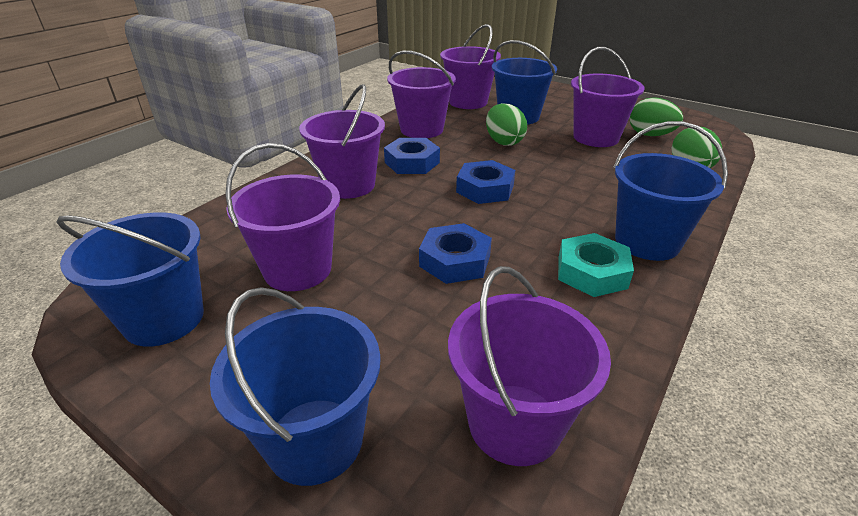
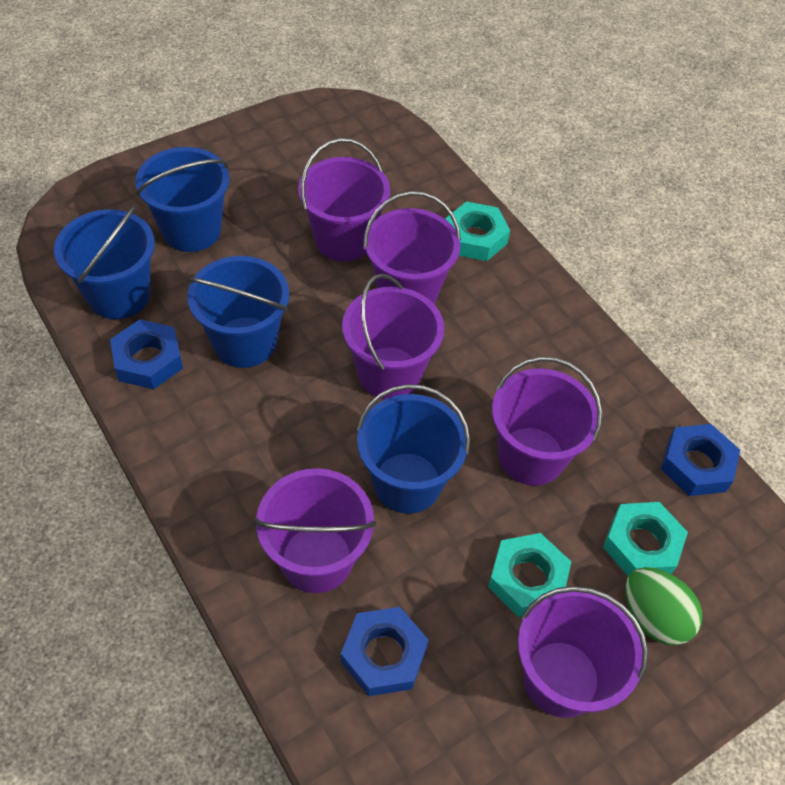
green egg: 3 -> 1
turquoise nut: 1 -> 3

